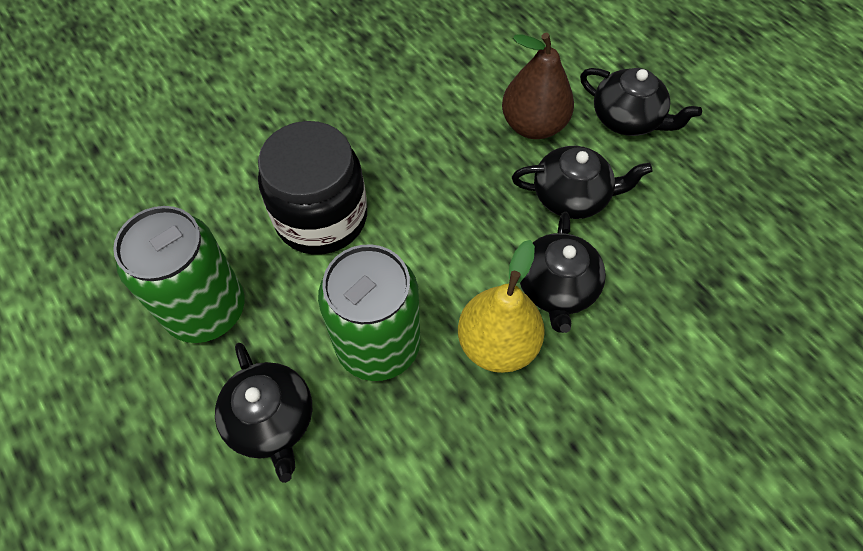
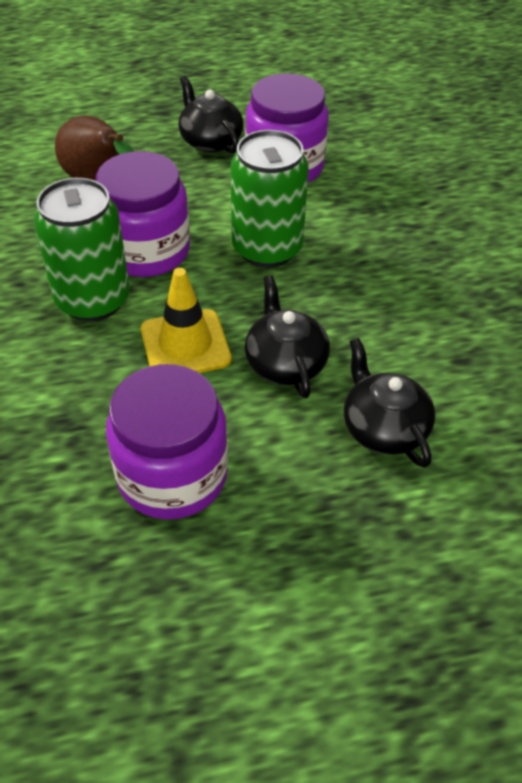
black jar: 1 -> 0
black teapot: 4 -> 3
purple jar: 0 -> 3
yellow pear: 1 -> 0
yellow traffic cone: 0 -> 1

